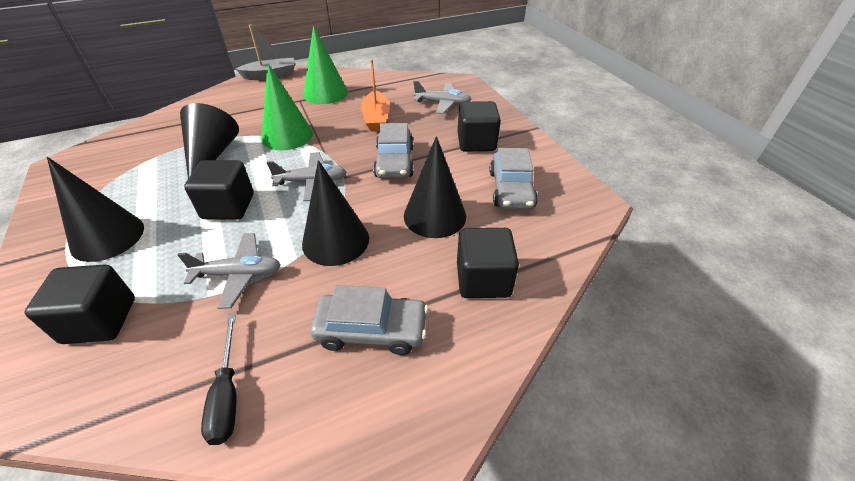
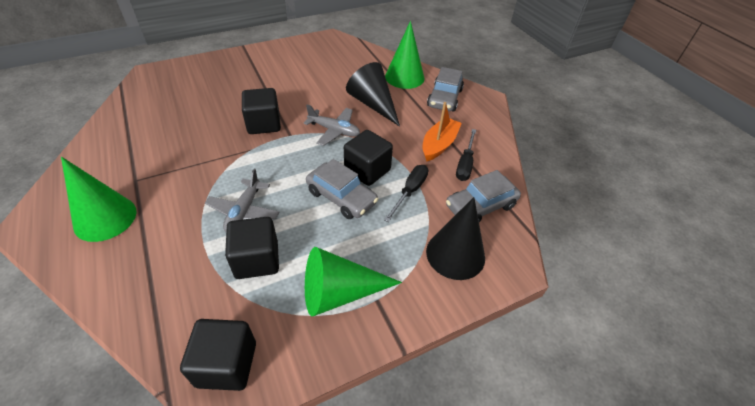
black cone: 4 -> 2
black screwdriver: 1 -> 2
green cone: 2 -> 3
grey boat: 1 -> 0
grey plane: 3 -> 2

